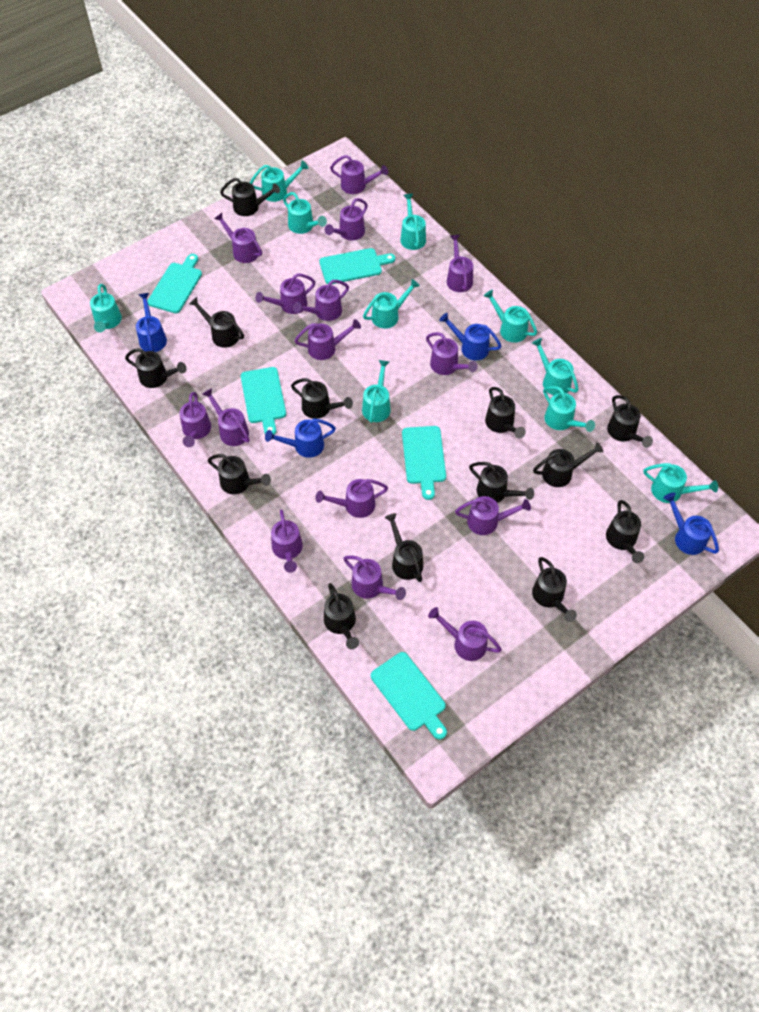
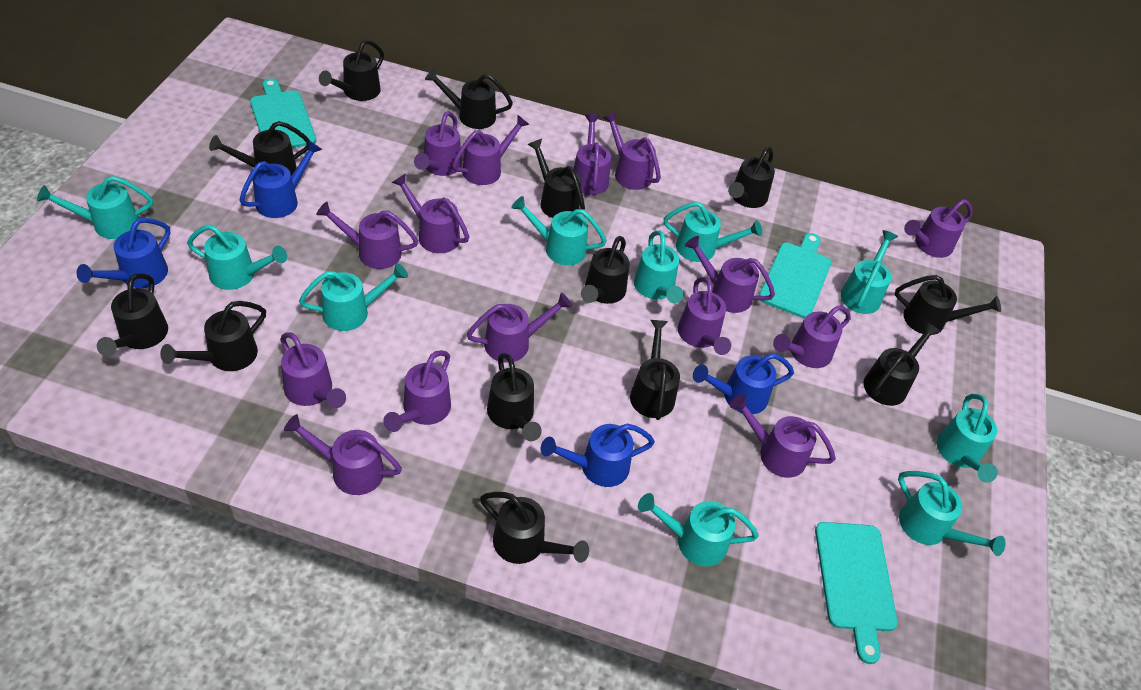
turquoise cutting board: 5 -> 3

